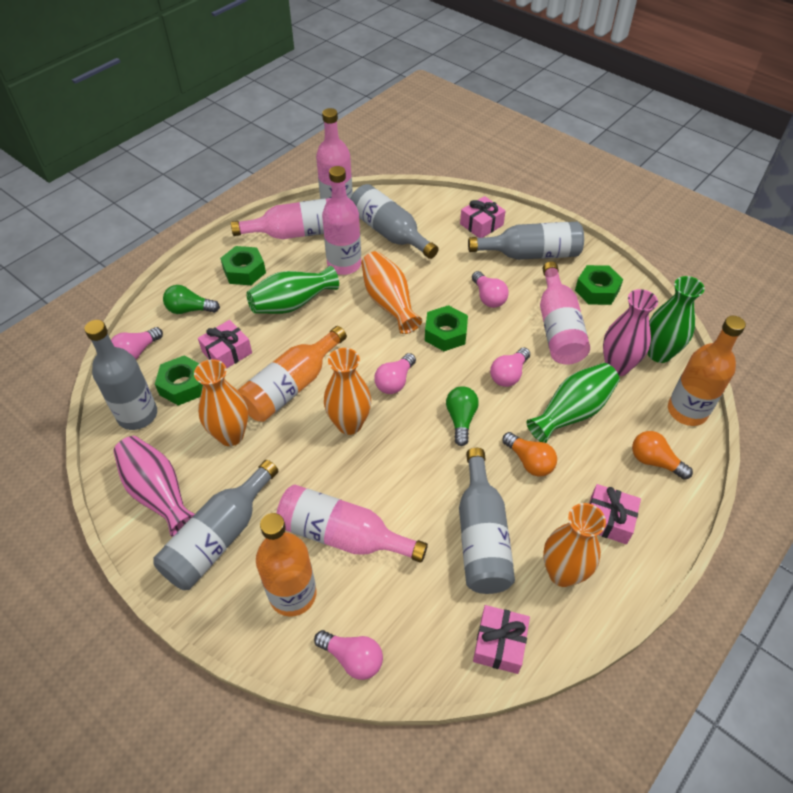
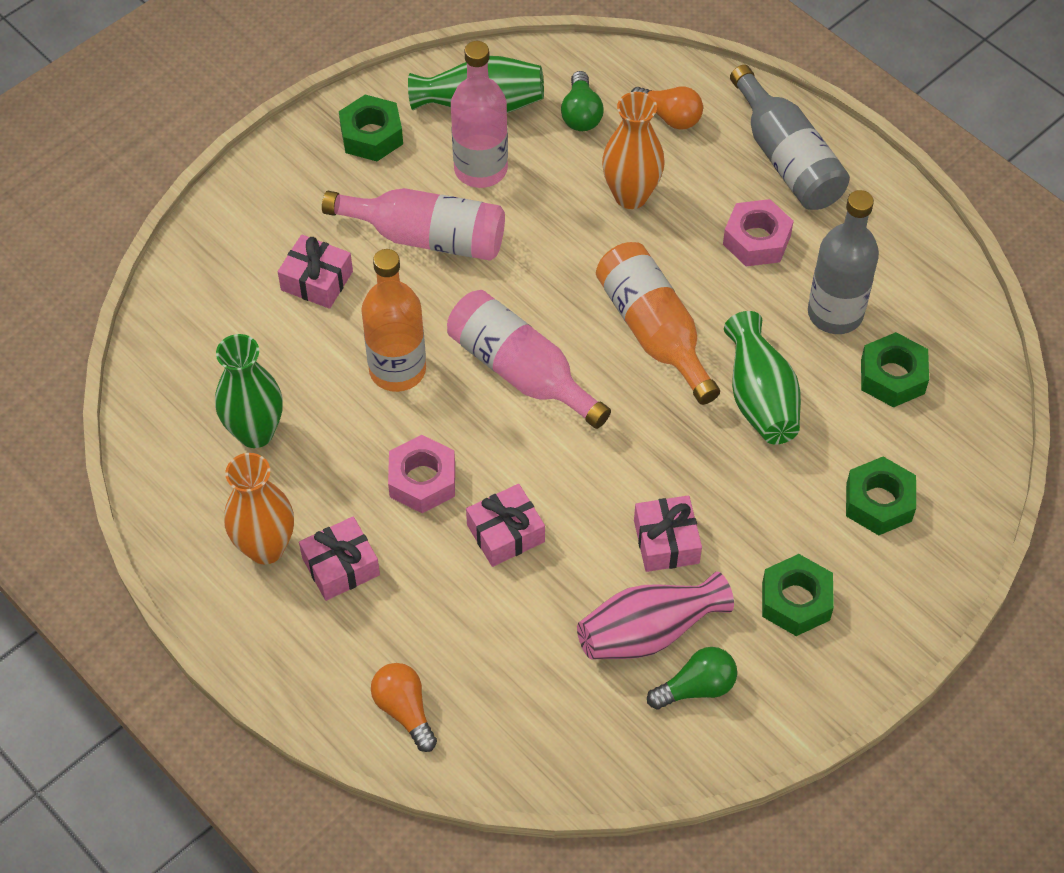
grey bottle: 5 -> 2
orange bottle: 3 -> 2
orange vase: 4 -> 2
pink bottle: 5 -> 3
pink light bulb: 5 -> 0
pink nut: 0 -> 2
pink vase: 2 -> 1

